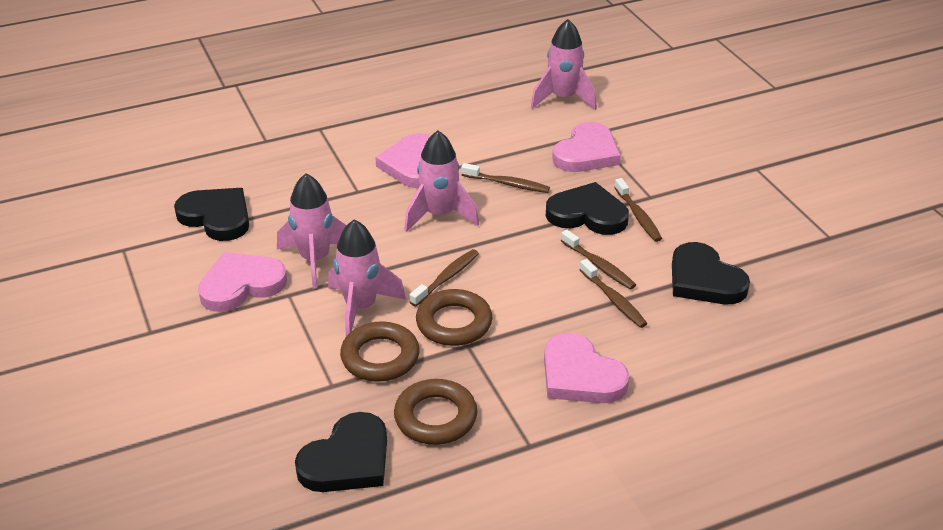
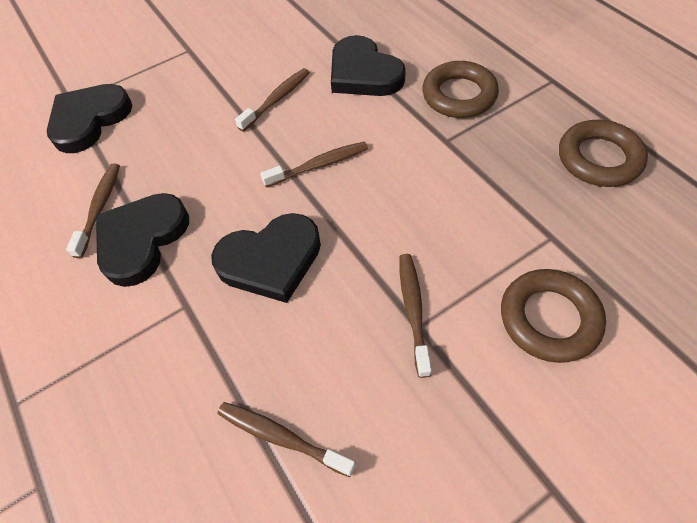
pink heart: 4 -> 0
pink rocket: 4 -> 0

